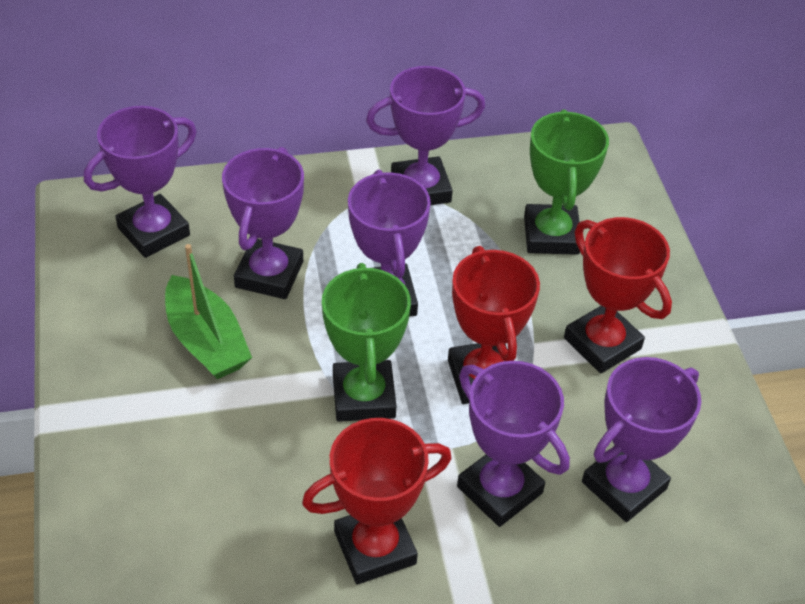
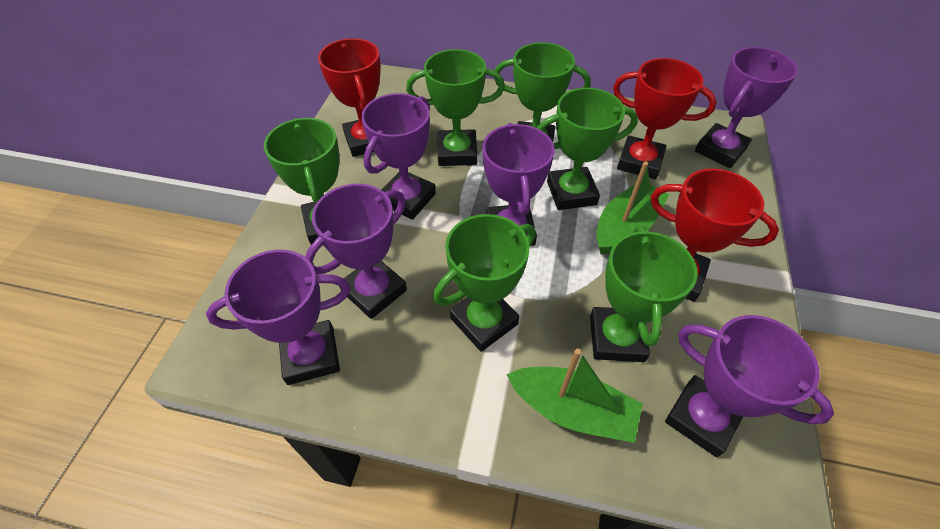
green boat: 1 -> 2
green trophy: 2 -> 6

